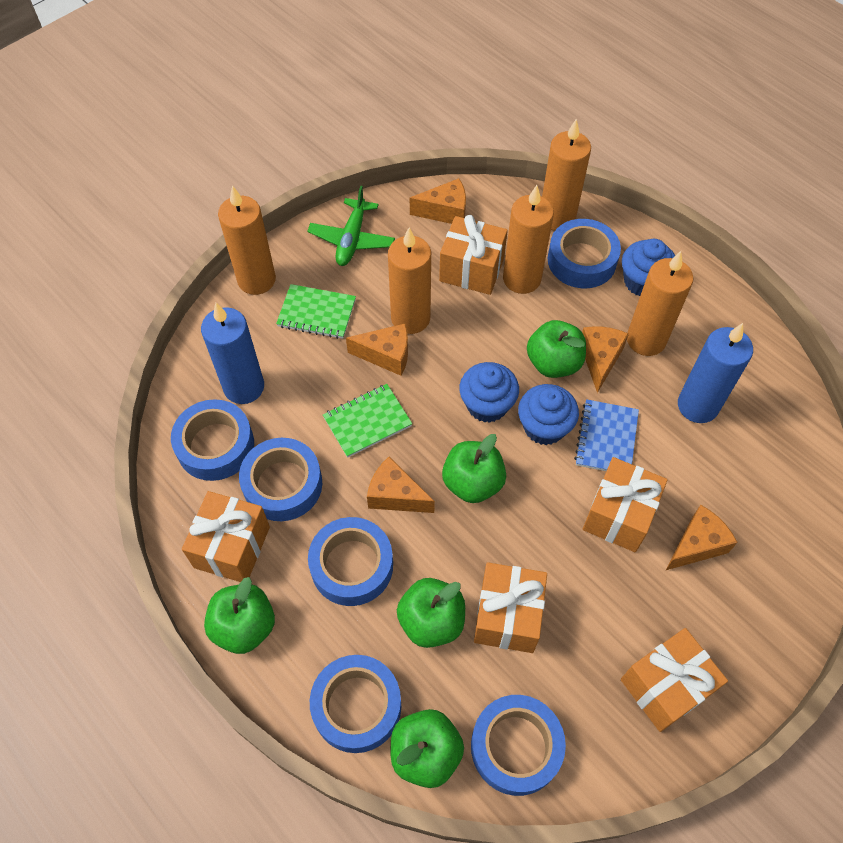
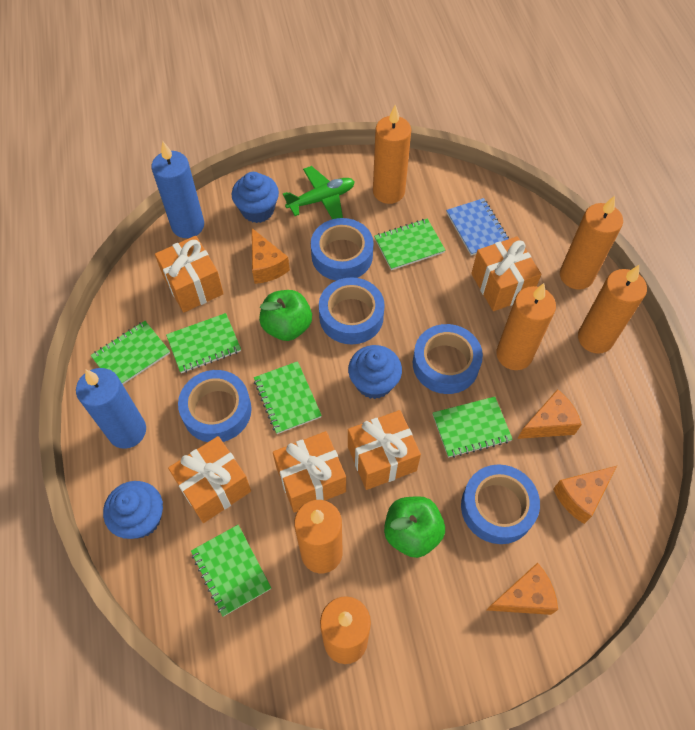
blue tape: 6 -> 5
green apple: 5 -> 2
green notebook: 2 -> 6
orange candle: 5 -> 6
orange cheese: 5 -> 4

